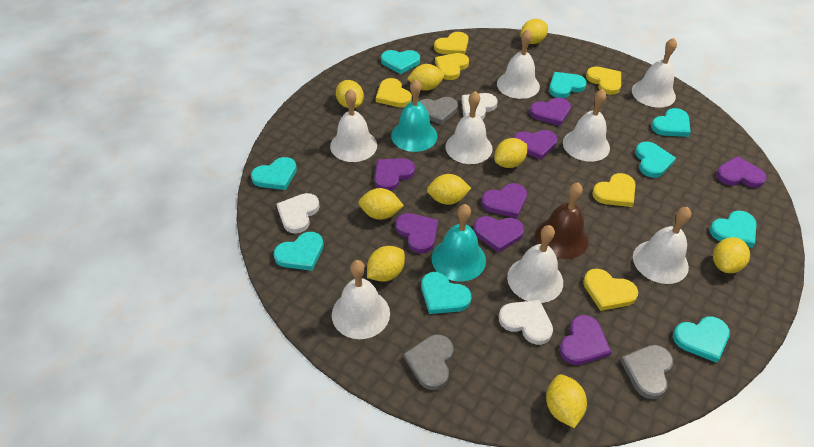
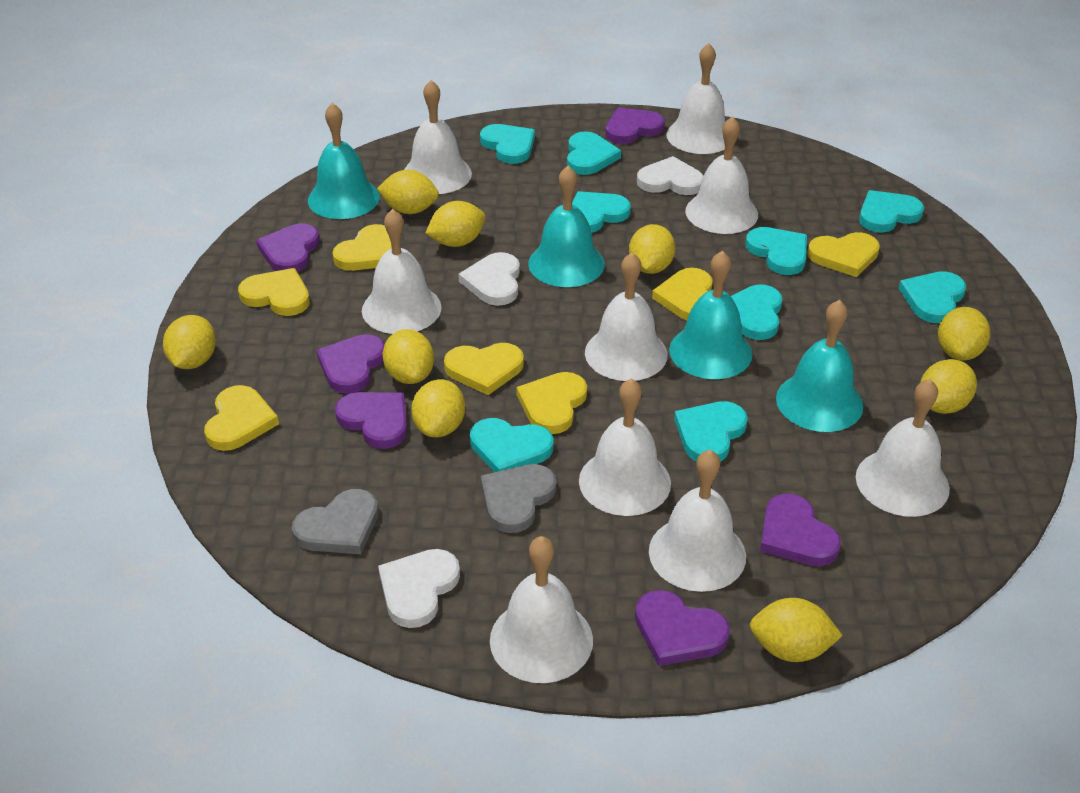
brown bell: 1 -> 0
grey heart: 3 -> 2
purple heart: 8 -> 6
turquoise bell: 2 -> 4
white bell: 8 -> 9
yellow heart: 6 -> 7

